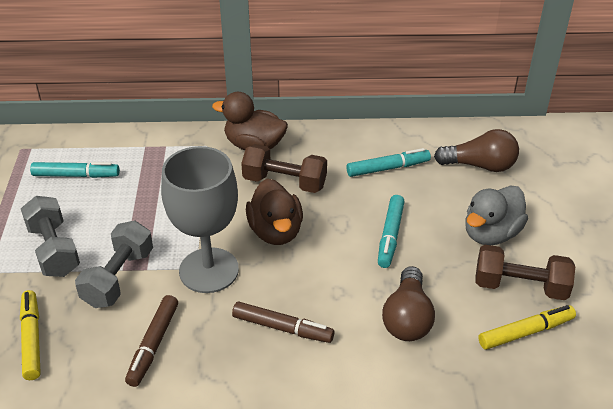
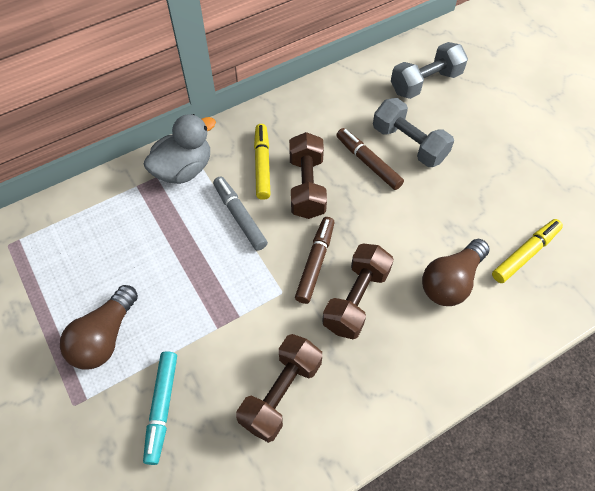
brown duck: 2 -> 0
brown dumbbell: 2 -> 3
grey goblet: 1 -> 0
grey marker: 0 -> 1
turquoise marker: 3 -> 1

